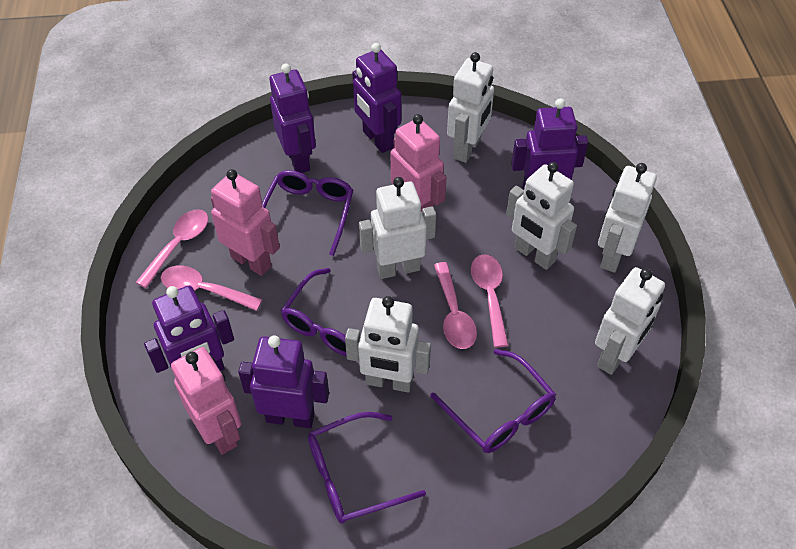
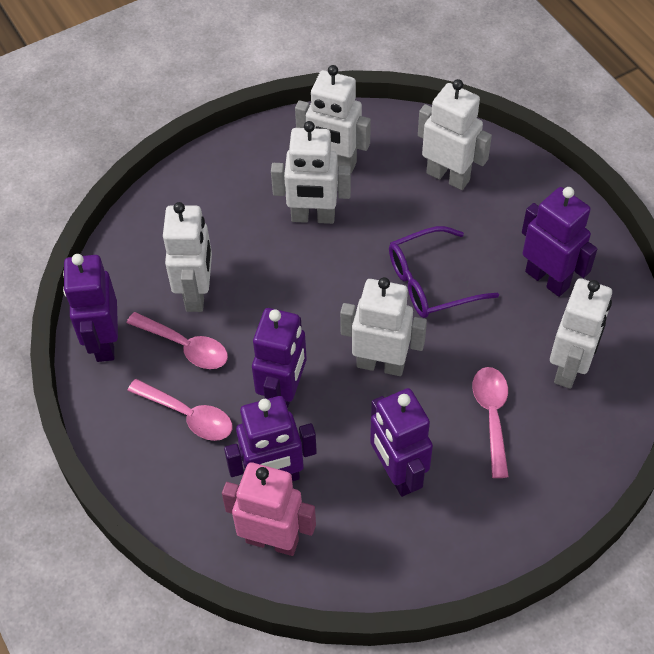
pink robot: 3 -> 1
pink spoon: 4 -> 3
purple glasses: 4 -> 1

